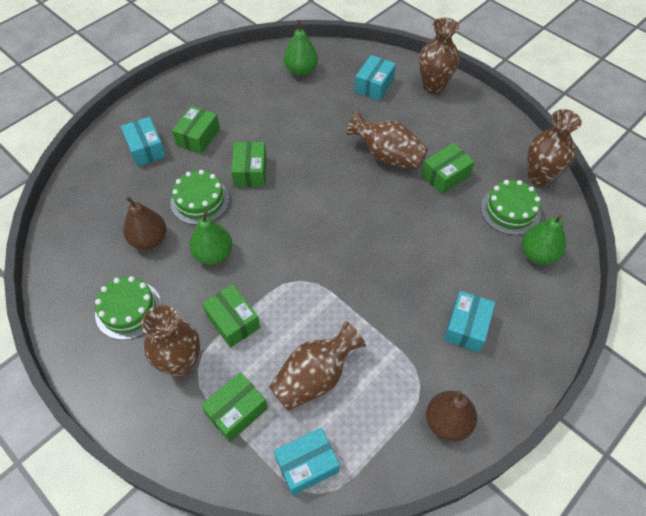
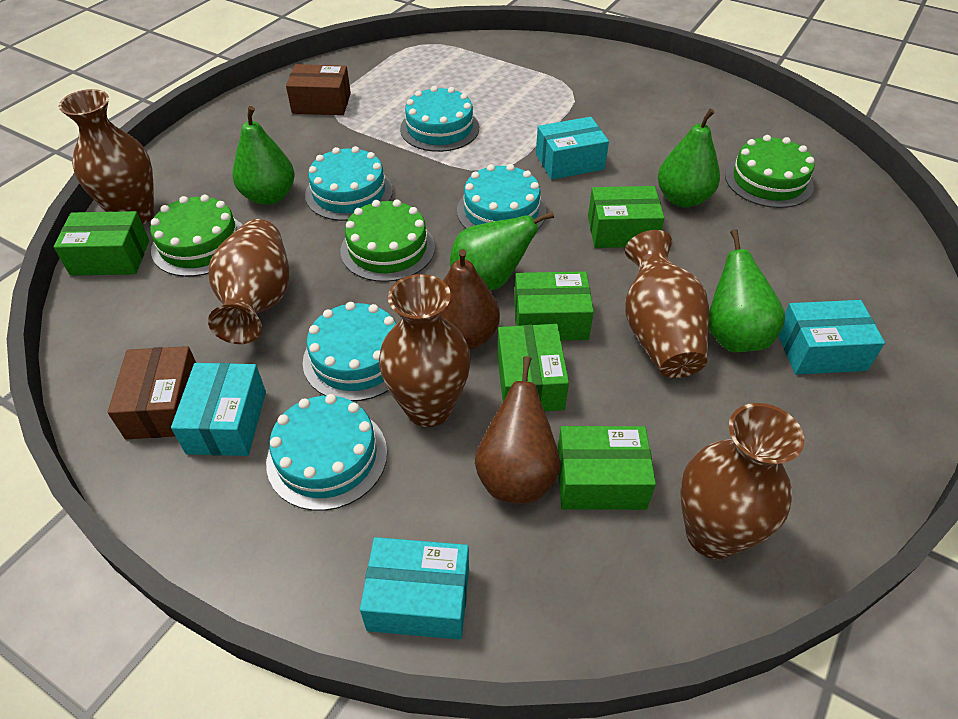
brown box: 0 -> 2
green pear: 3 -> 4
turquoise cake: 0 -> 5

